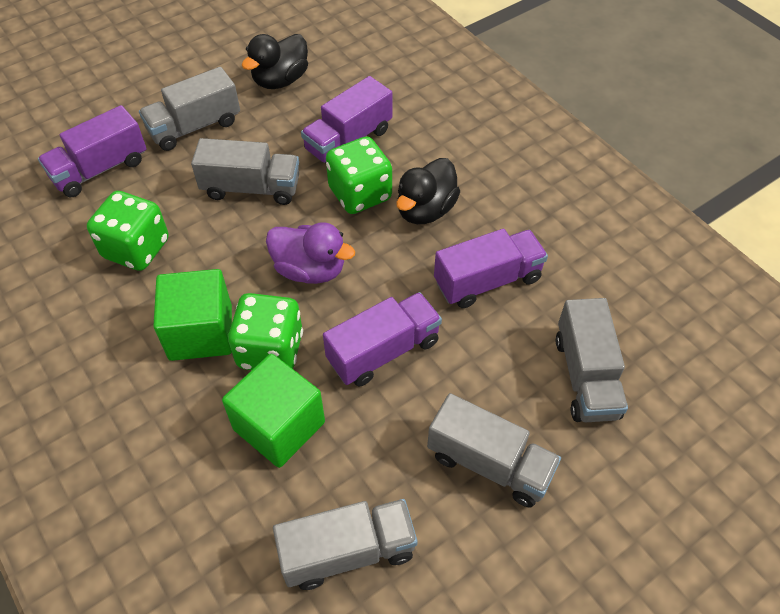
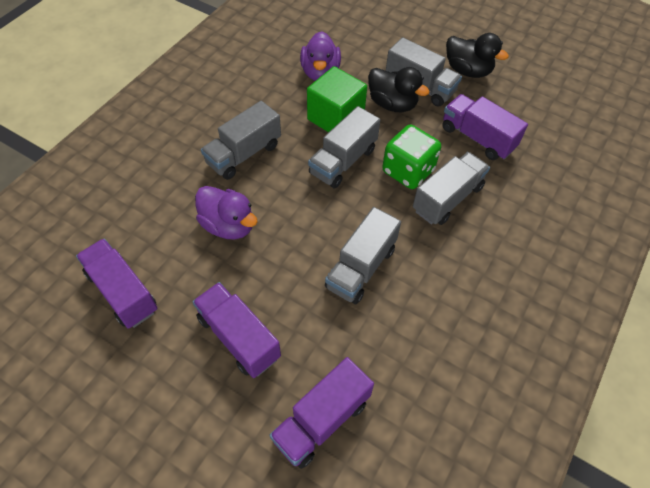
green cube: 2 -> 1
green dice: 3 -> 1
purple duck: 1 -> 2

